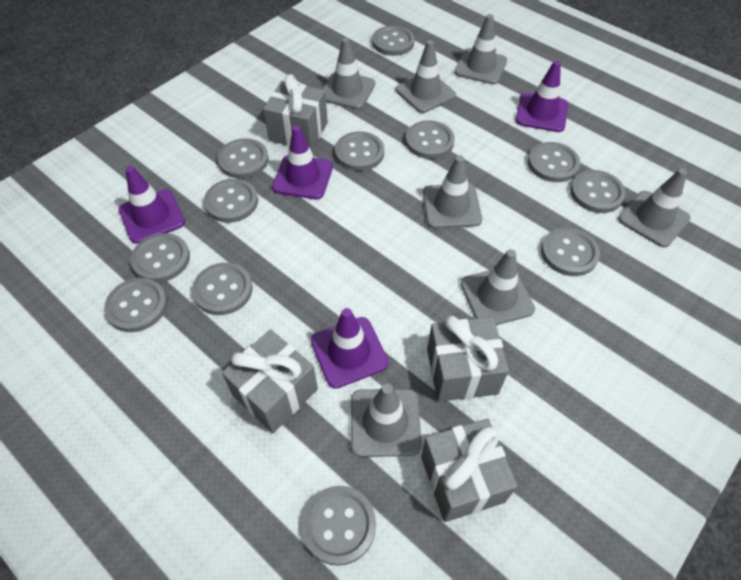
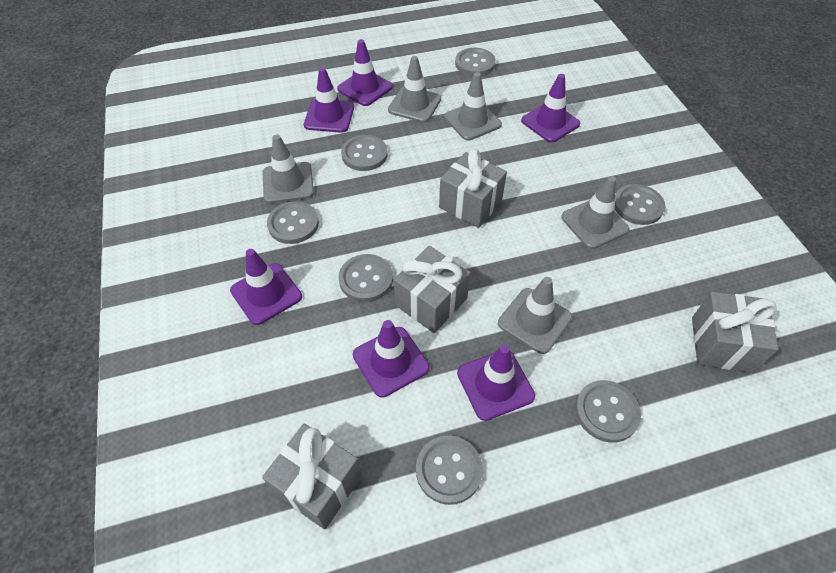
grey button: 12 -> 7
grey traffic cone: 7 -> 5
purple traffic cone: 4 -> 6

